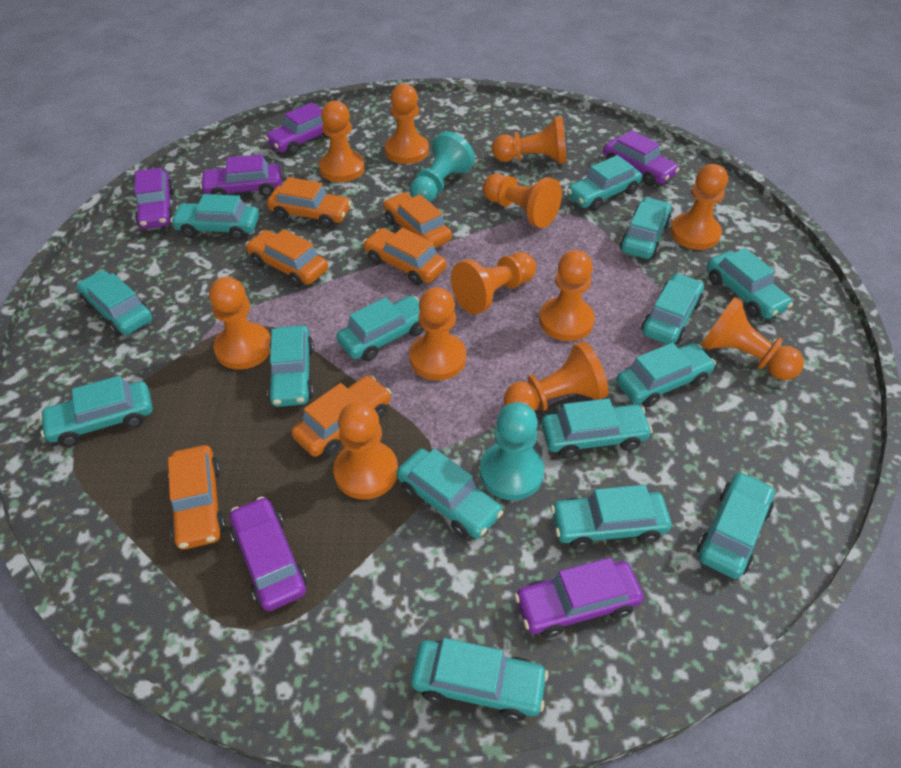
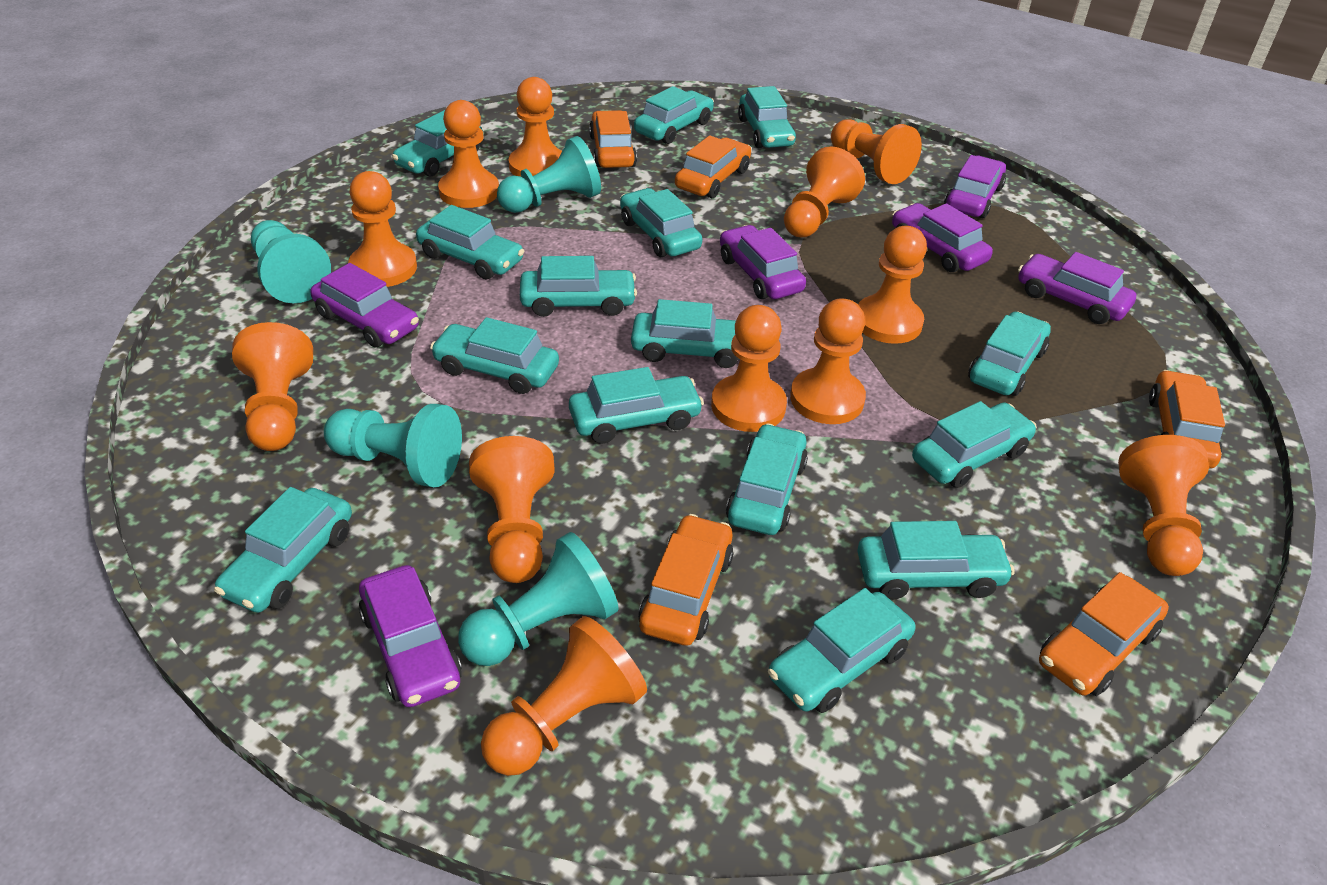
orange car: 6 -> 5
turquoise pawn: 2 -> 4

